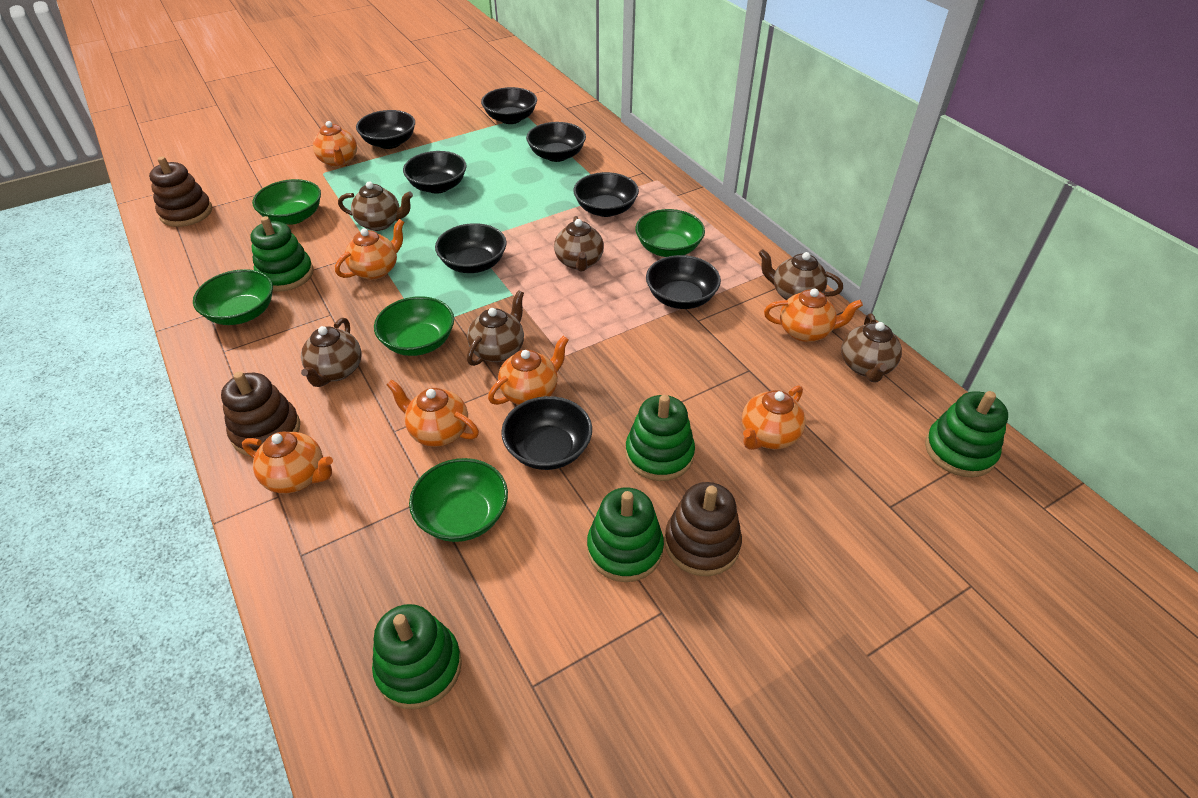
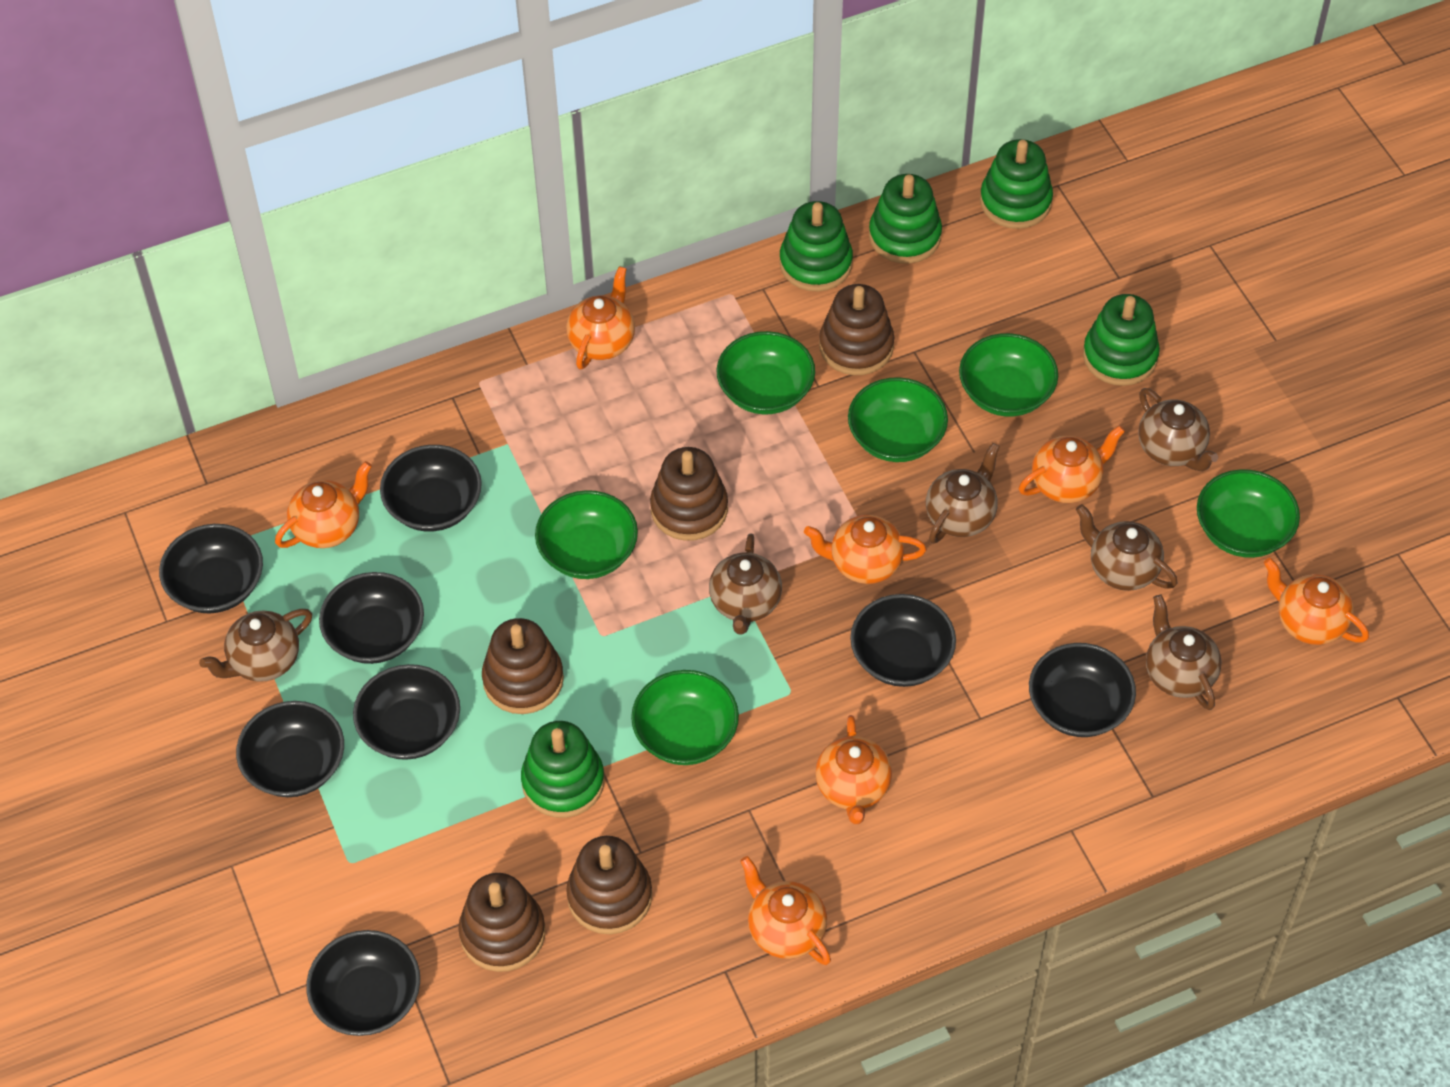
brown stacking toy: 3 -> 5
green bowl: 5 -> 6

